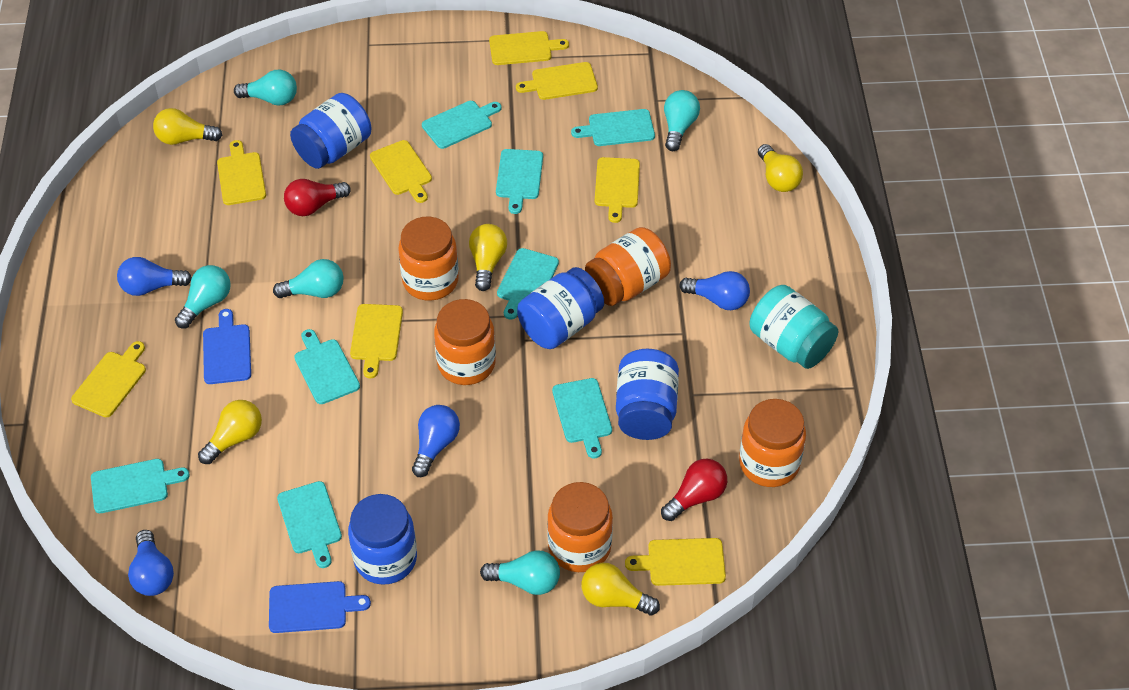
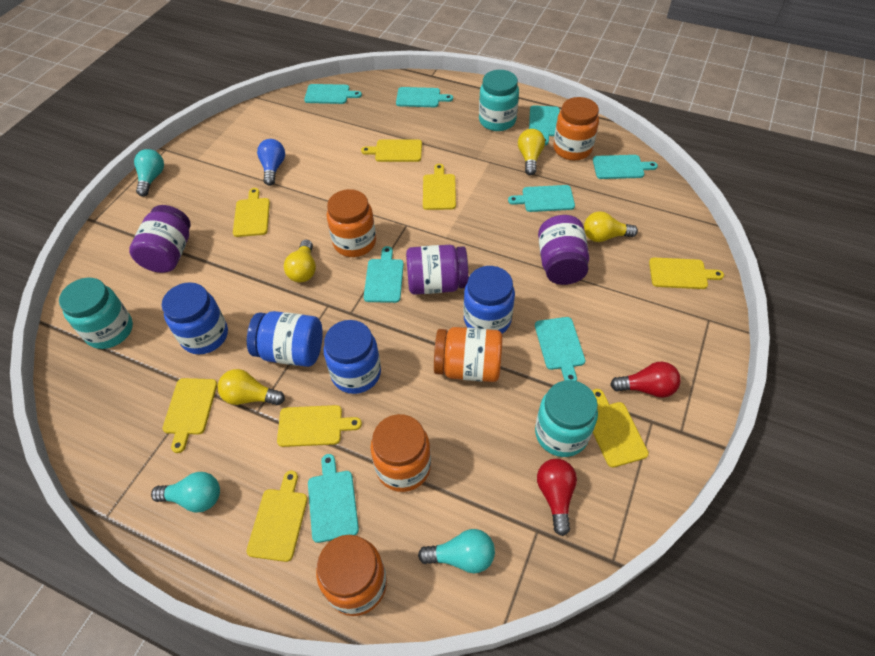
blue cutting board: 2 -> 0
blue light bulb: 4 -> 1
purple jar: 0 -> 3
turquoise jar: 1 -> 3
turquoise light bulb: 5 -> 3
yellow light bulb: 5 -> 4

